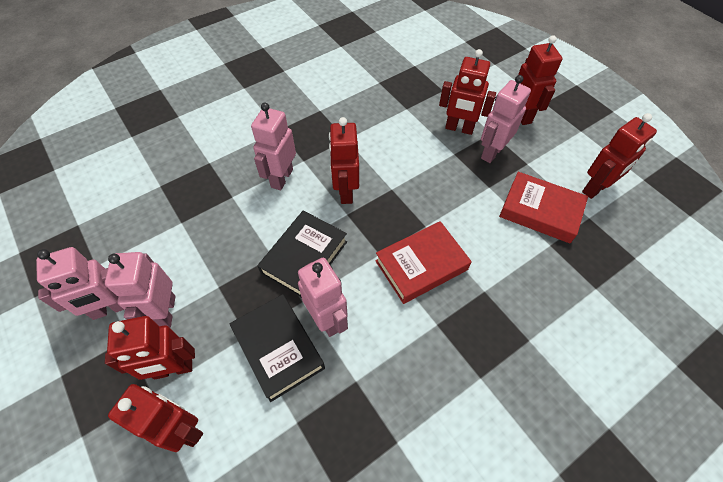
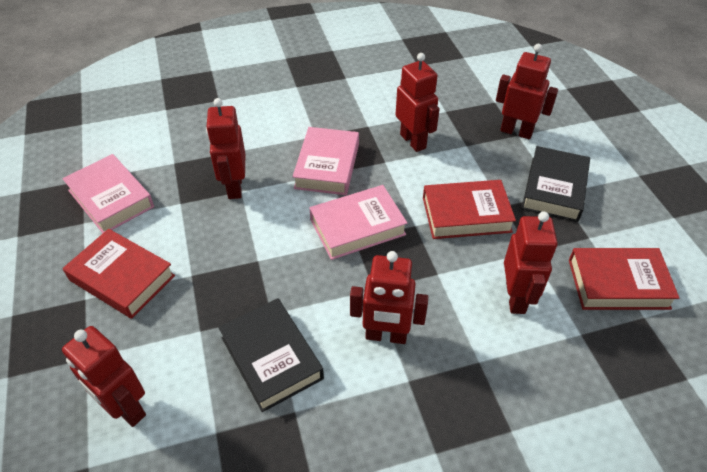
pink book: 0 -> 3
pink robot: 5 -> 0
red book: 2 -> 3

